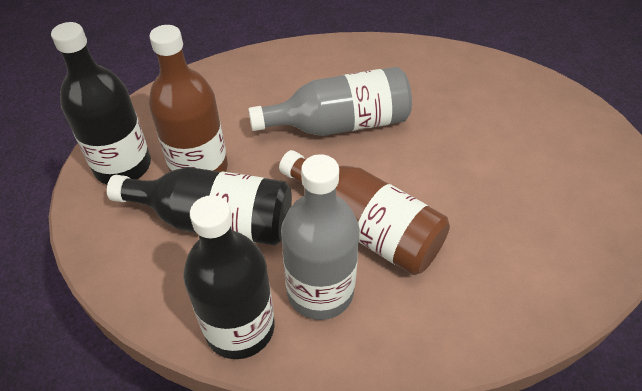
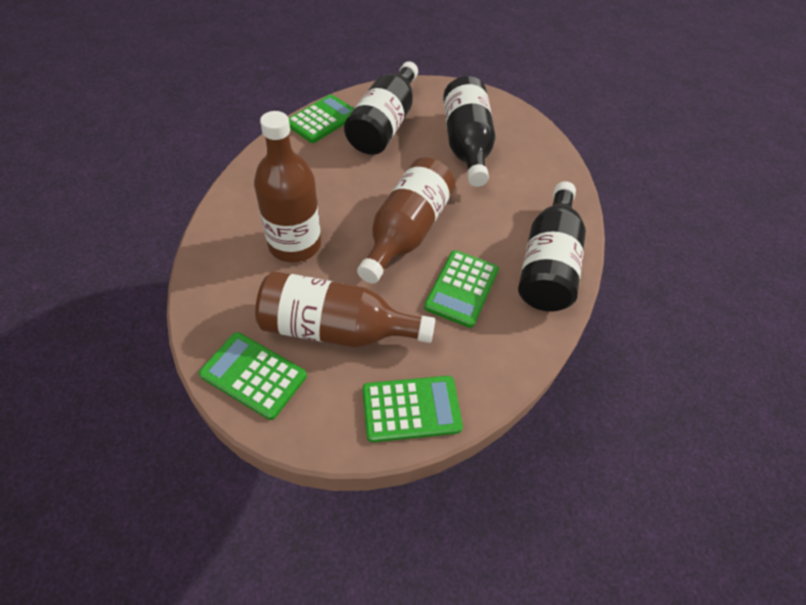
brown bottle: 2 -> 3
green calculator: 0 -> 4
grey bottle: 2 -> 0

